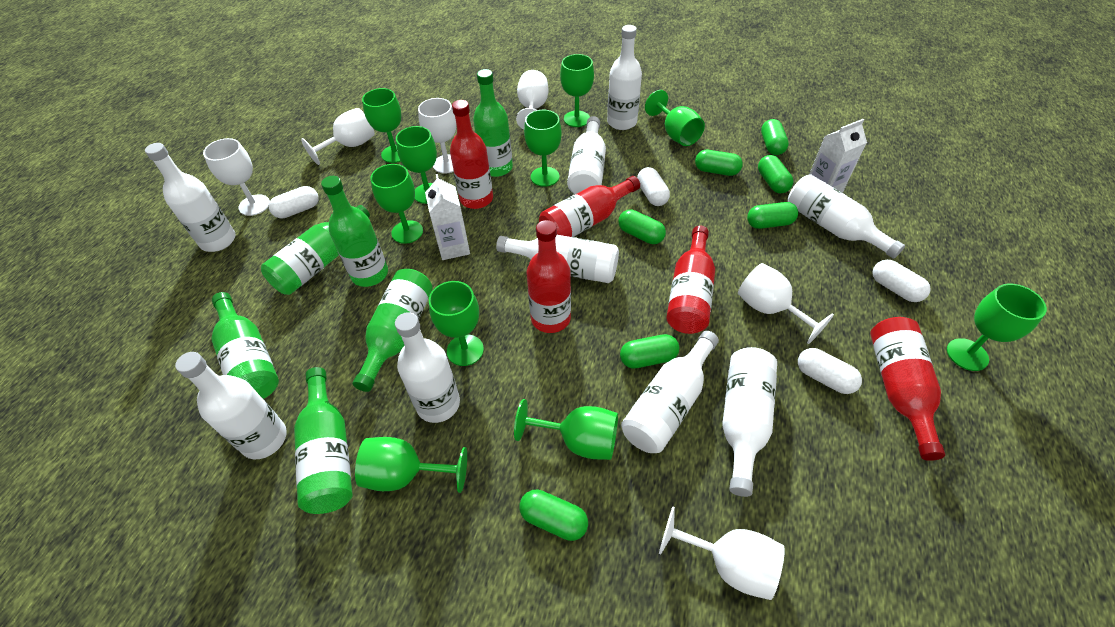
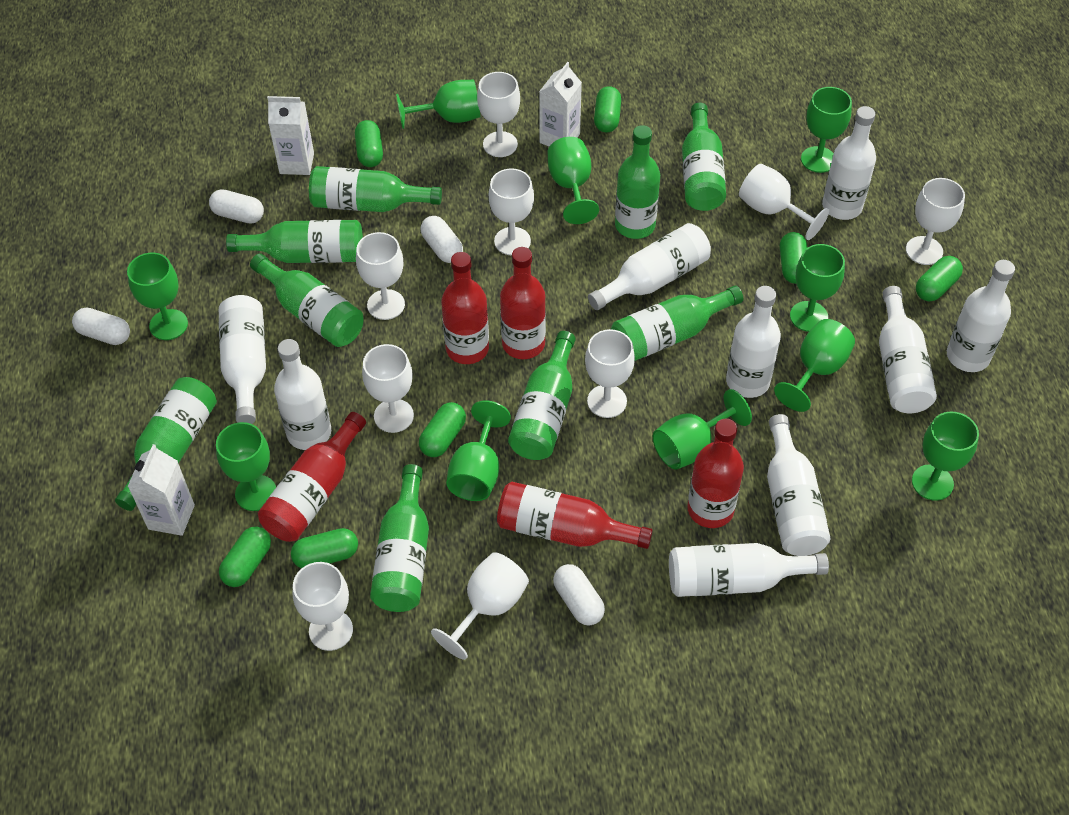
green bottle: 6 -> 9
white carton: 2 -> 3
white goblet: 6 -> 9

